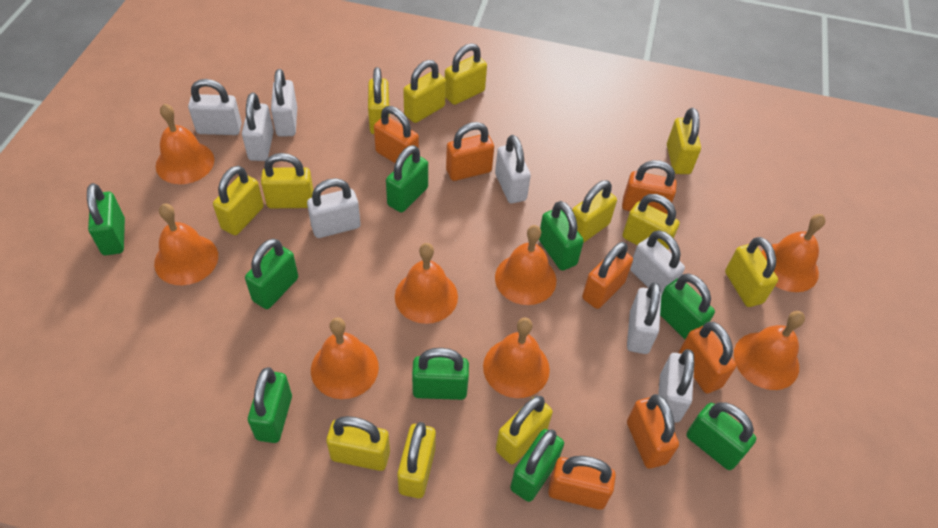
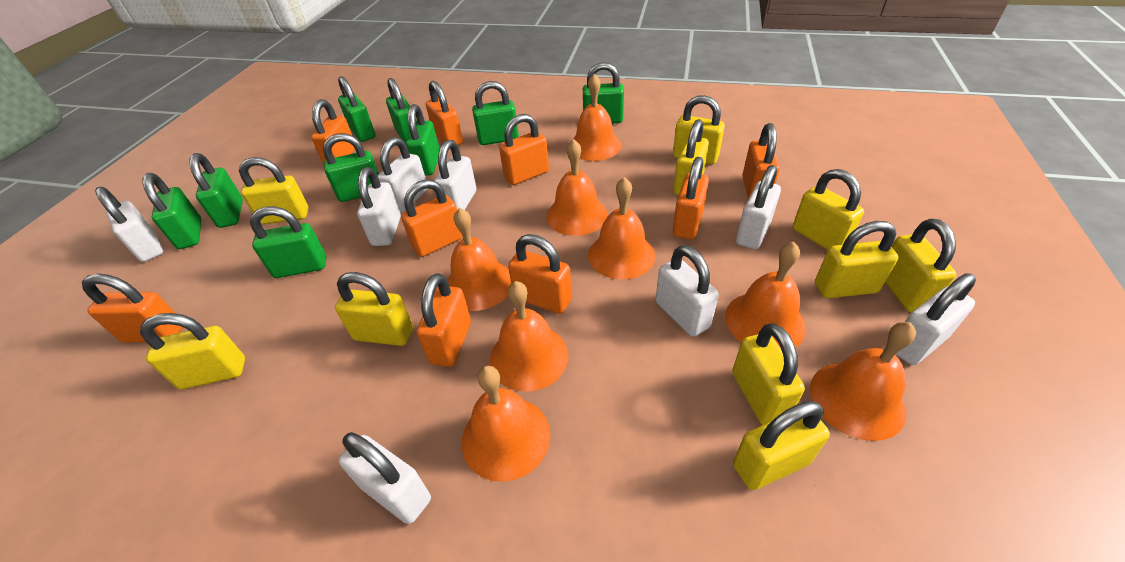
orange padlock: 7 -> 9
yellow padlock: 12 -> 10

